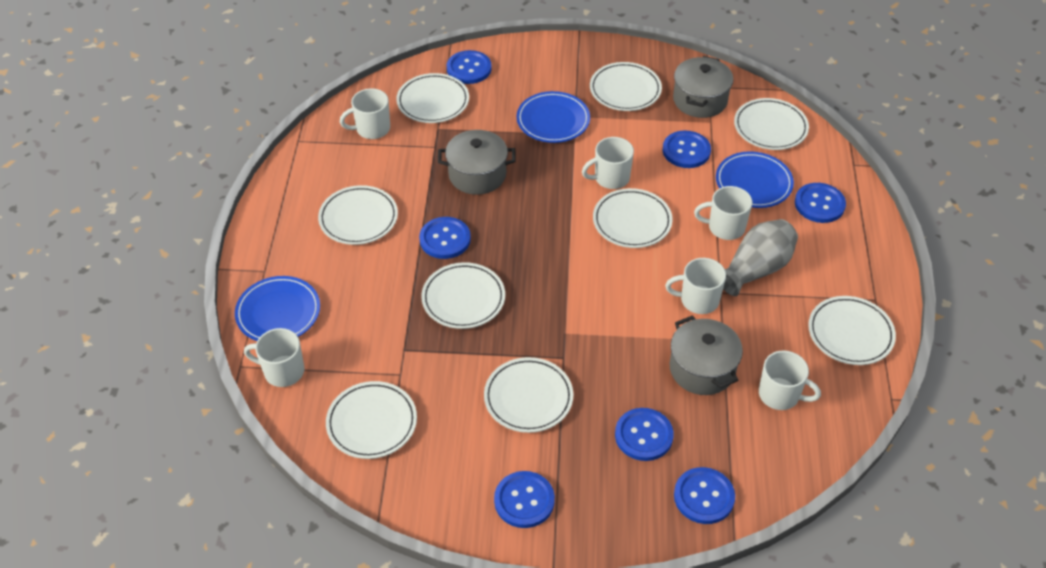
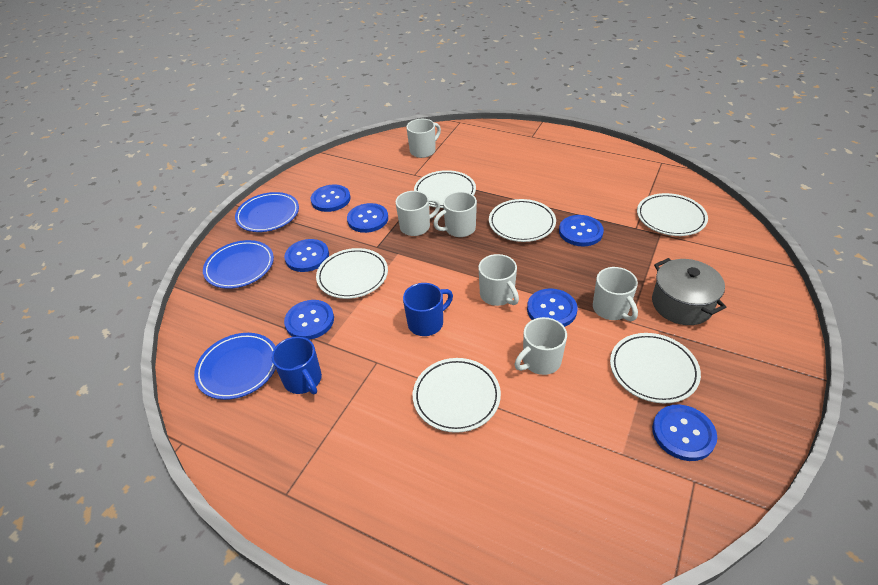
blue mug: 0 -> 2
grey pot: 3 -> 1
grey vase: 1 -> 0
white plate: 9 -> 6

